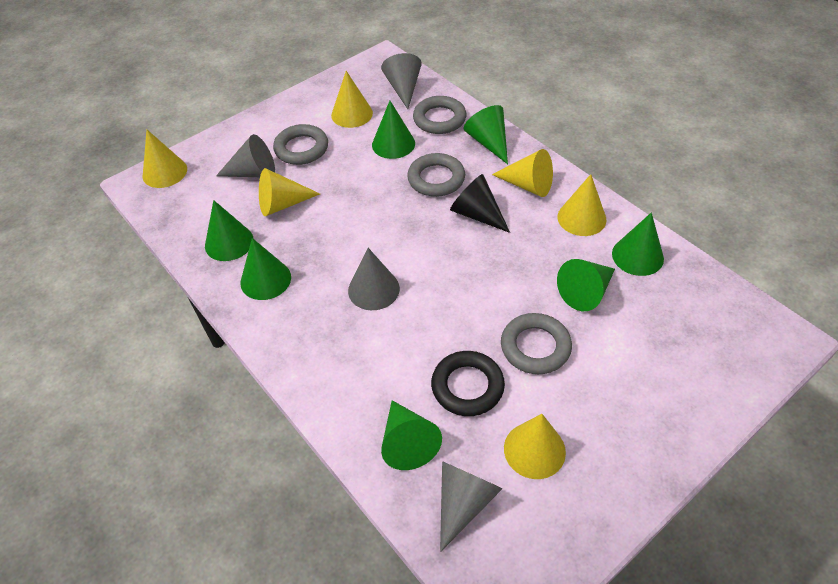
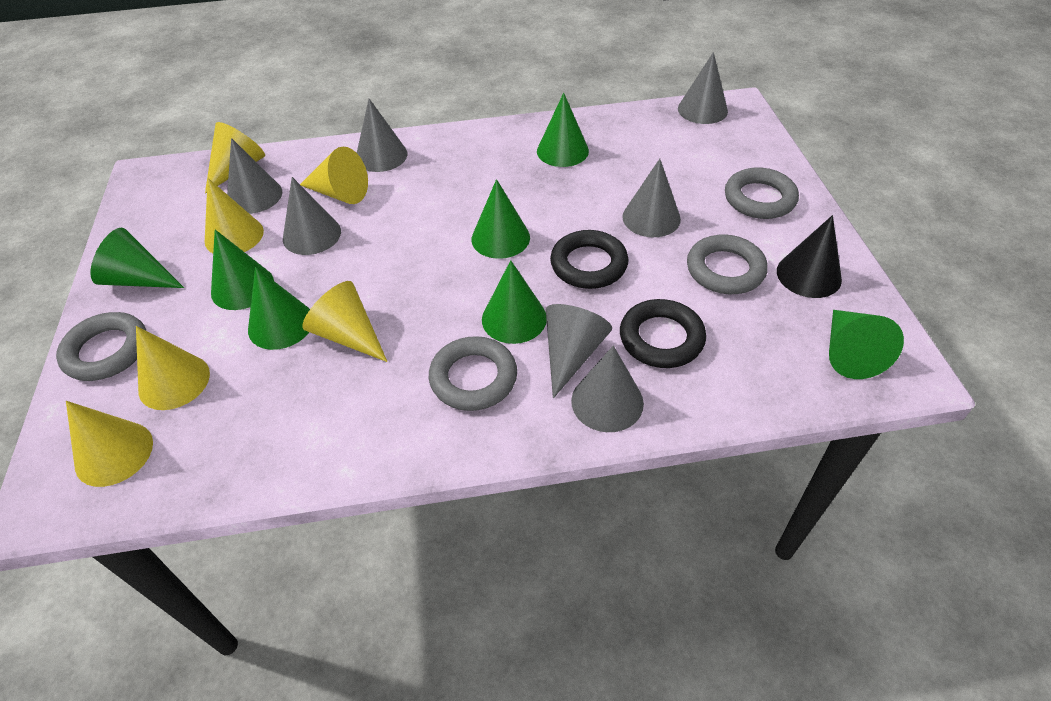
black ring: 1 -> 2
grey cone: 4 -> 7

